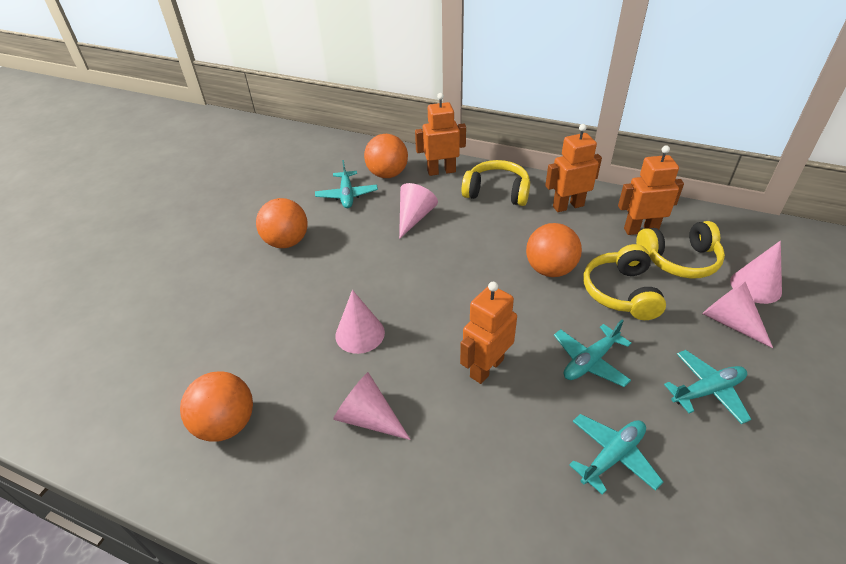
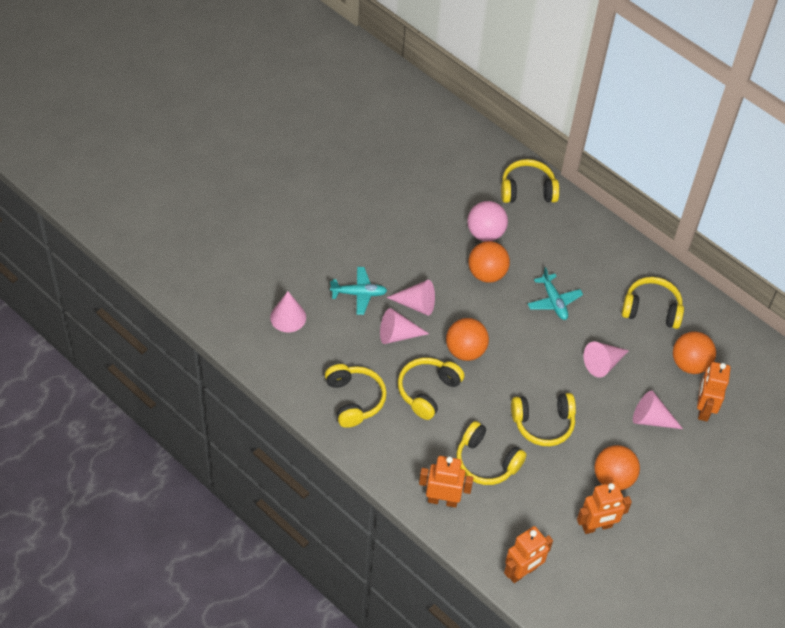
pink ball: 0 -> 1
turquoise plane: 4 -> 2
yellow headphones: 3 -> 6

